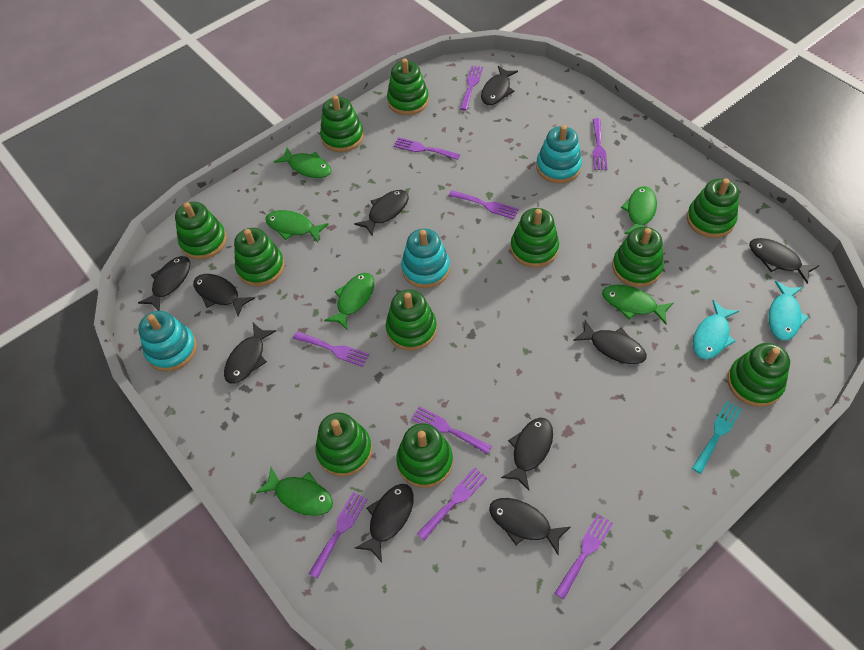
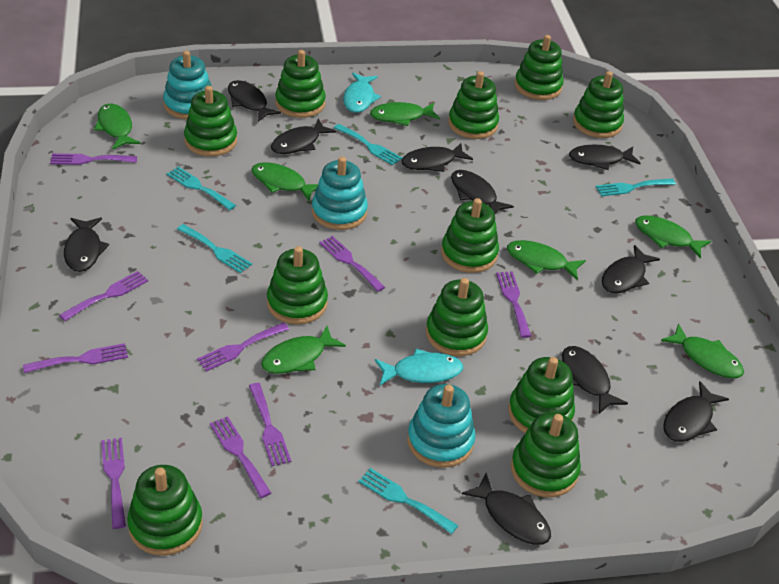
green fish: 6 -> 7
turquoise fork: 1 -> 5

